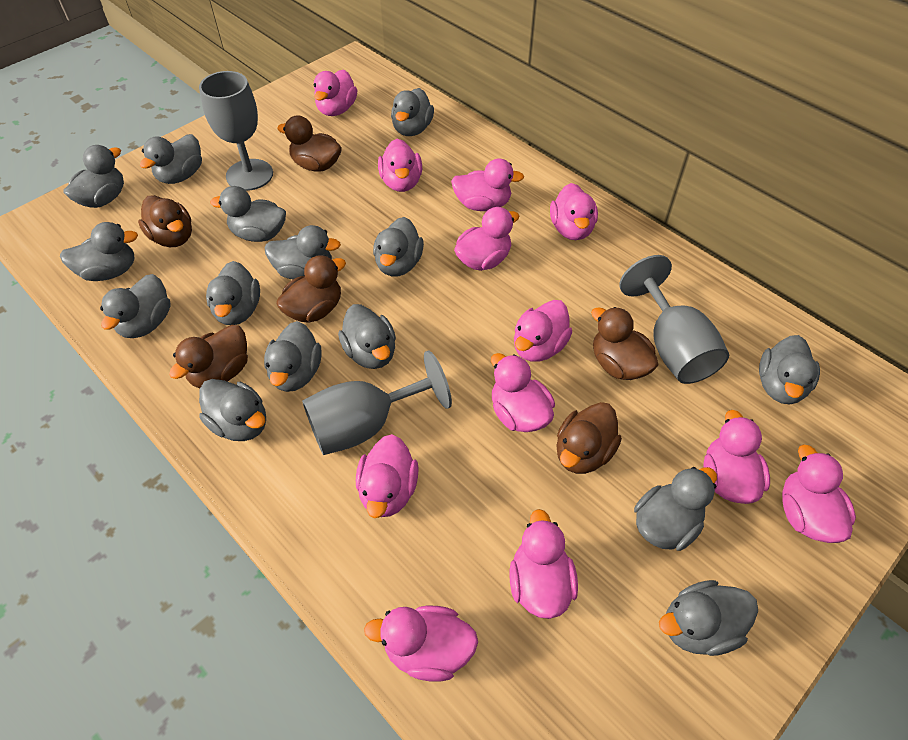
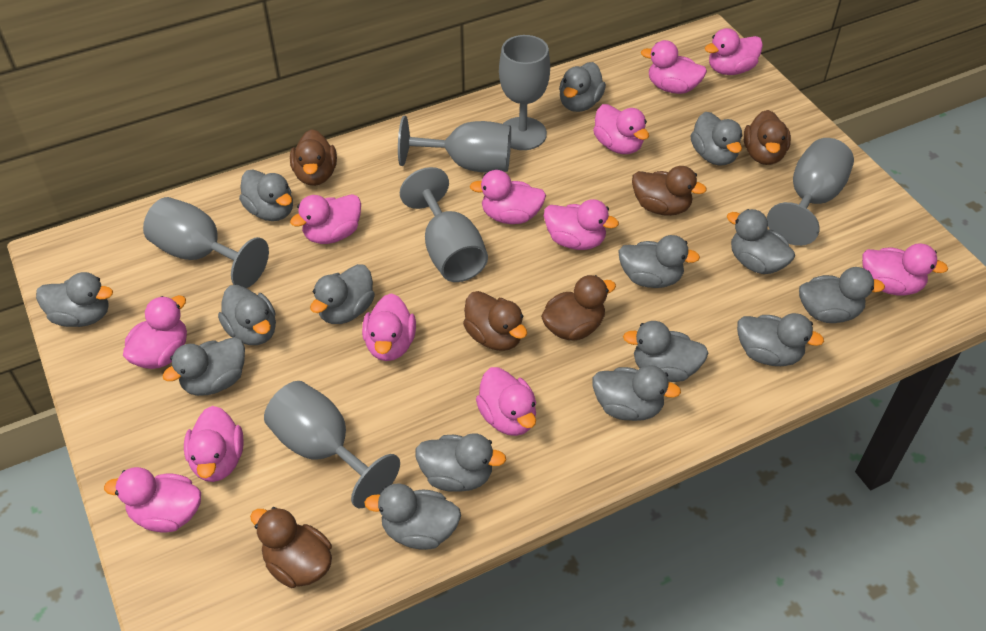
grey goblet: 3 -> 6

